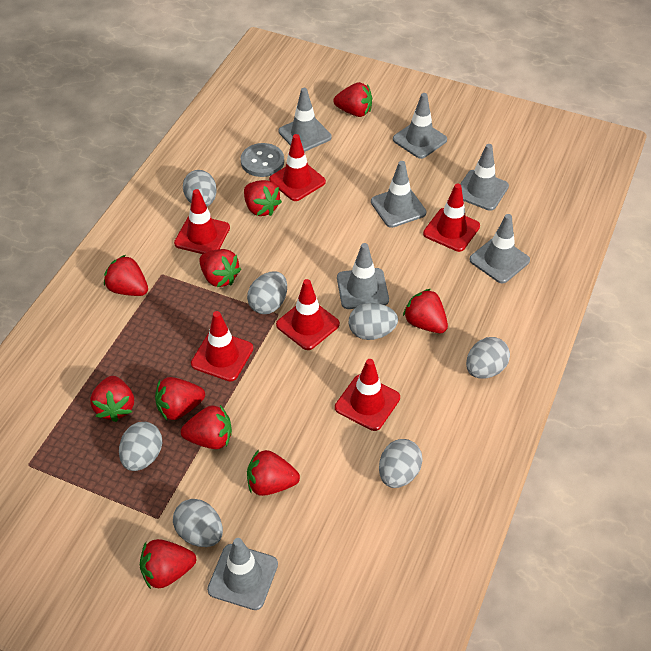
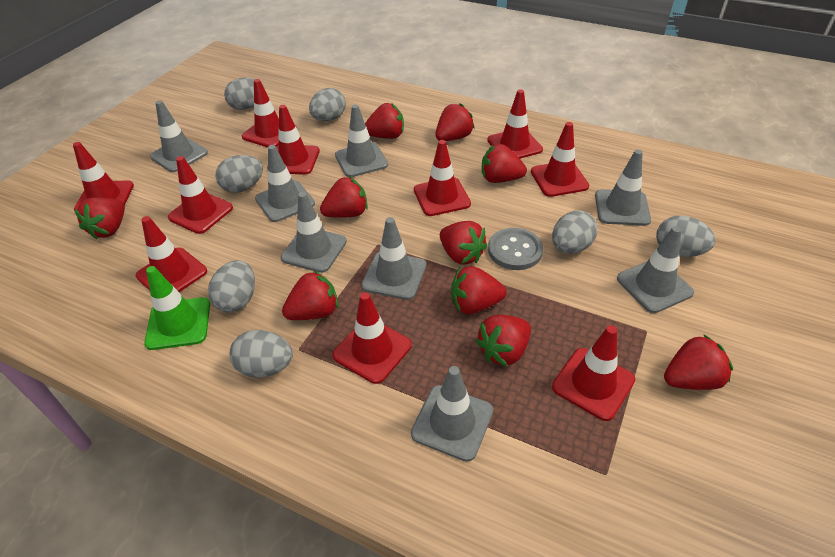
green traffic cone: 0 -> 1
grey traffic cone: 7 -> 8
red traffic cone: 6 -> 10

